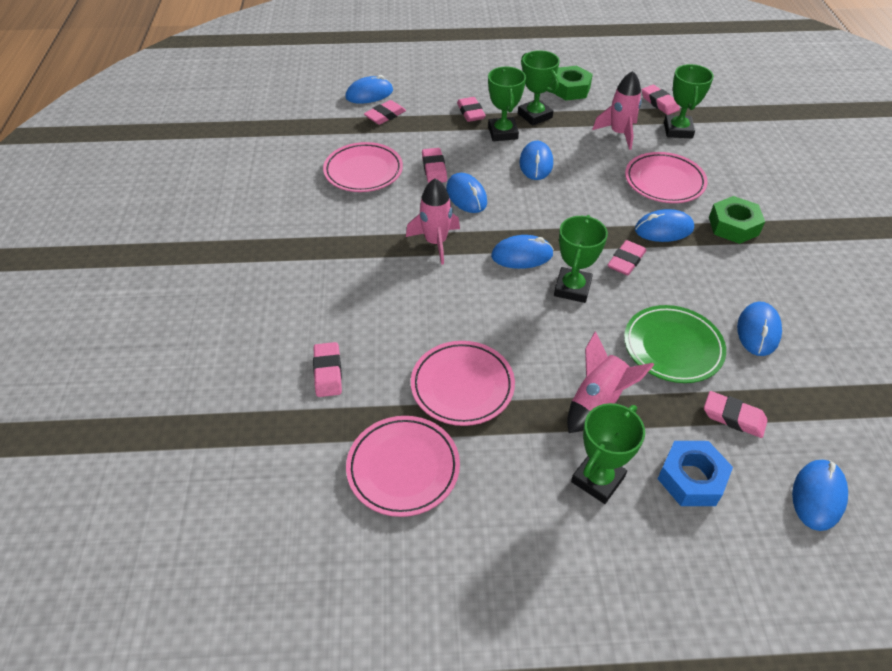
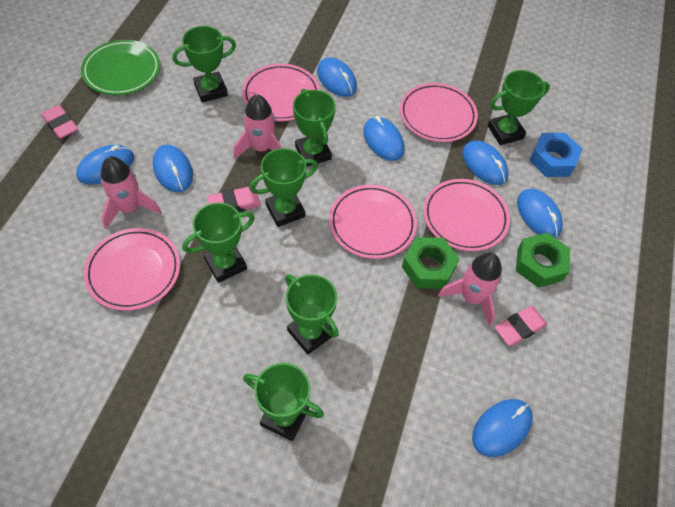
green trophy: 5 -> 7
pink eraser: 7 -> 3
pink plate: 4 -> 5

